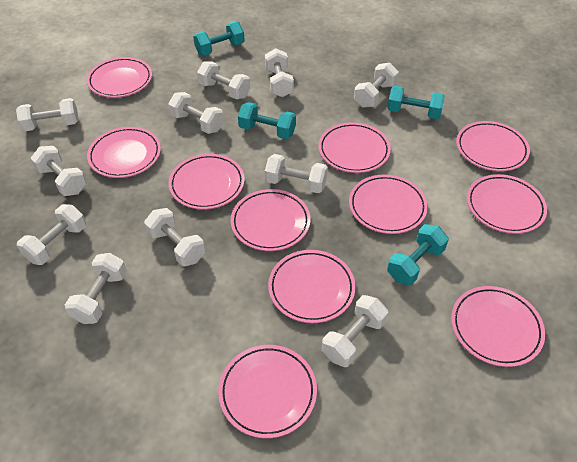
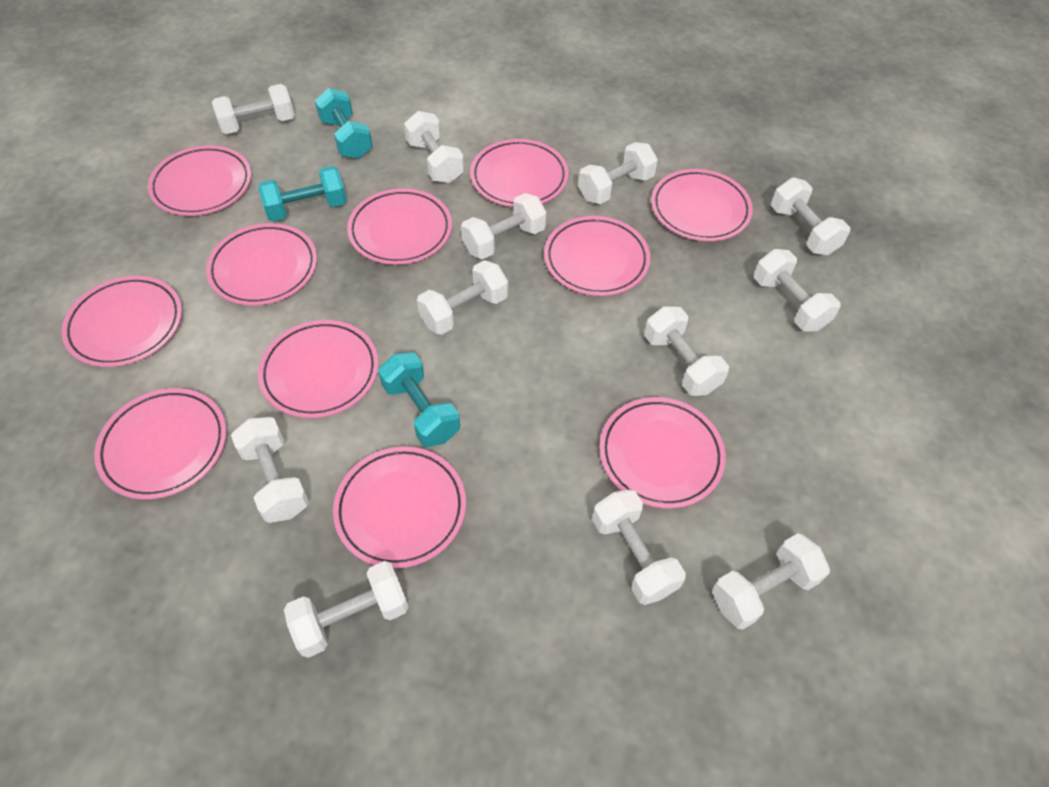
turquoise dumbbell: 4 -> 3
white dumbbell: 11 -> 12

